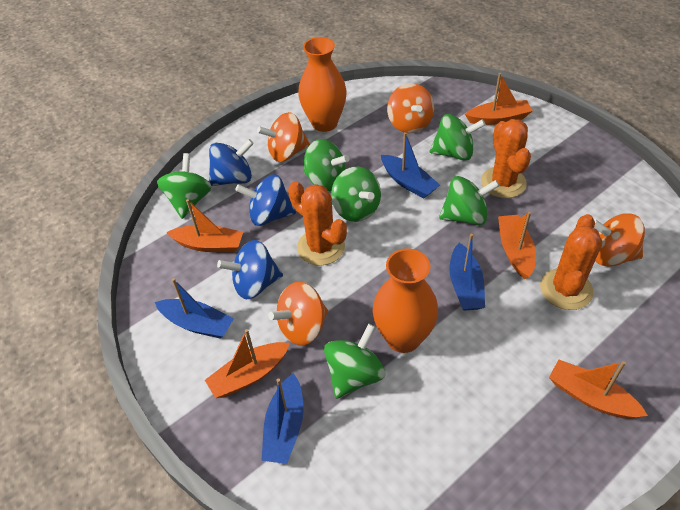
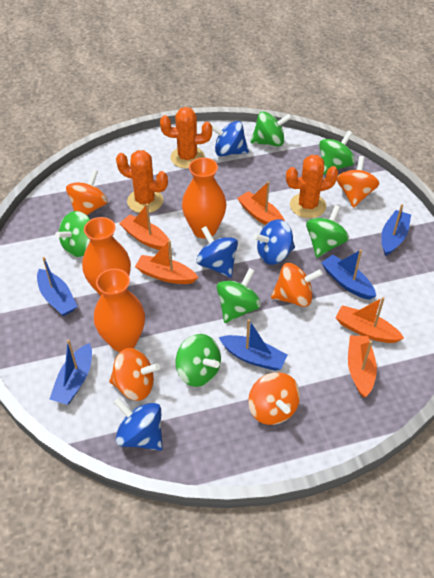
blue boat: 4 -> 5
blue spinning top: 3 -> 4
orange spinning top: 4 -> 5
orange vase: 2 -> 3

